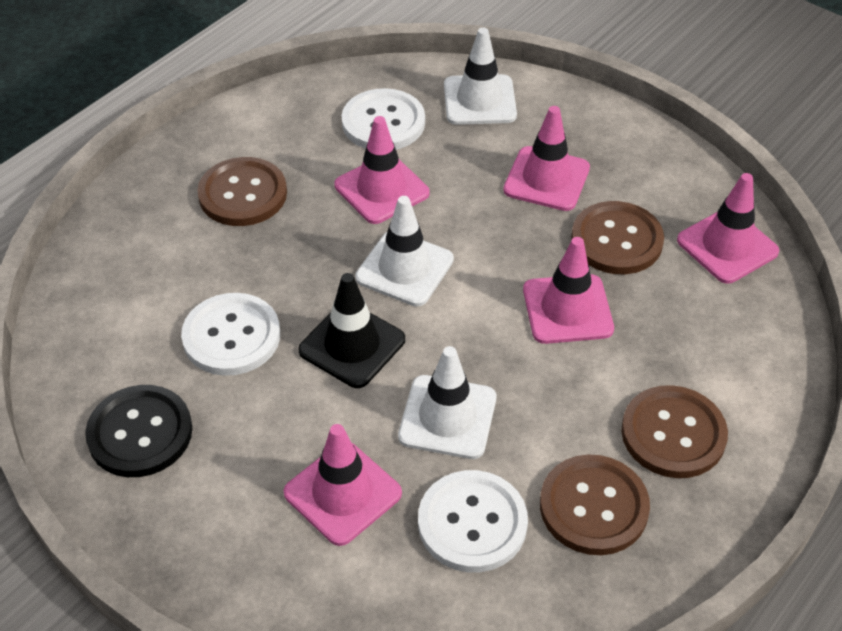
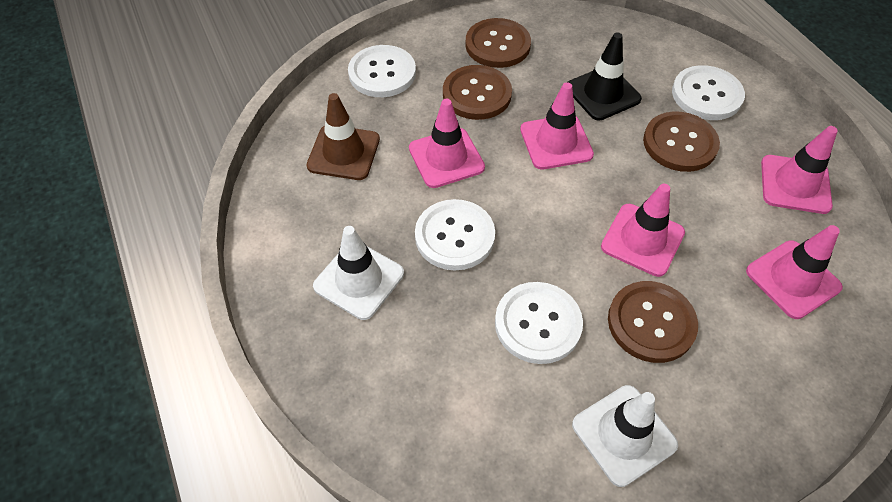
black button: 1 -> 0
brown traffic cone: 0 -> 1
white button: 3 -> 4
white traffic cone: 3 -> 2

